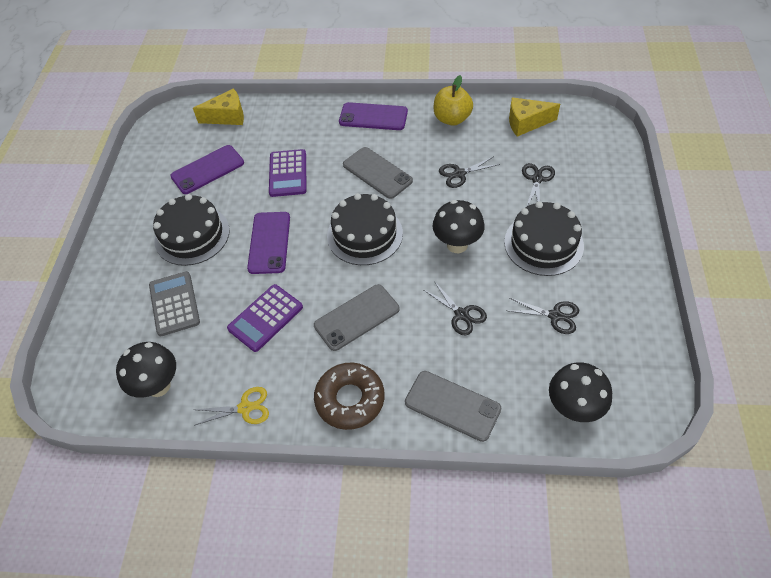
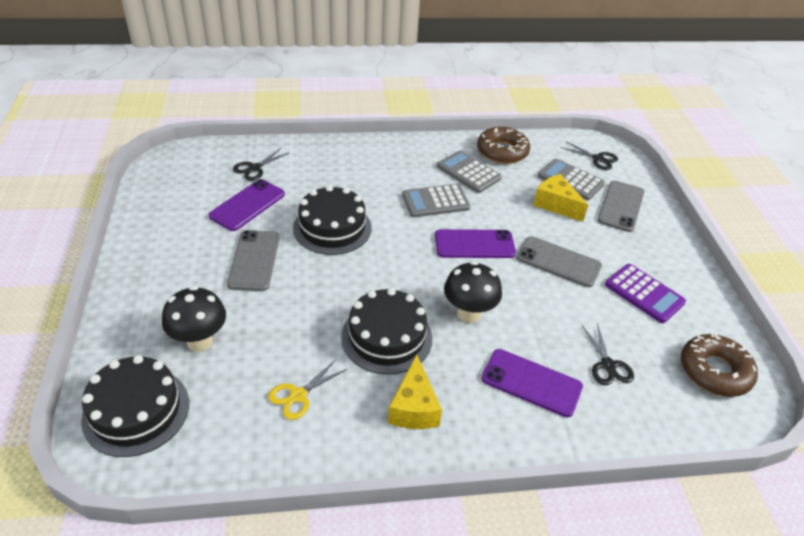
black mushroom: 3 -> 2
black scissors: 4 -> 3
brown donut: 1 -> 2
grey calculator: 1 -> 3
purple calculator: 2 -> 1
yellow apple: 1 -> 0

